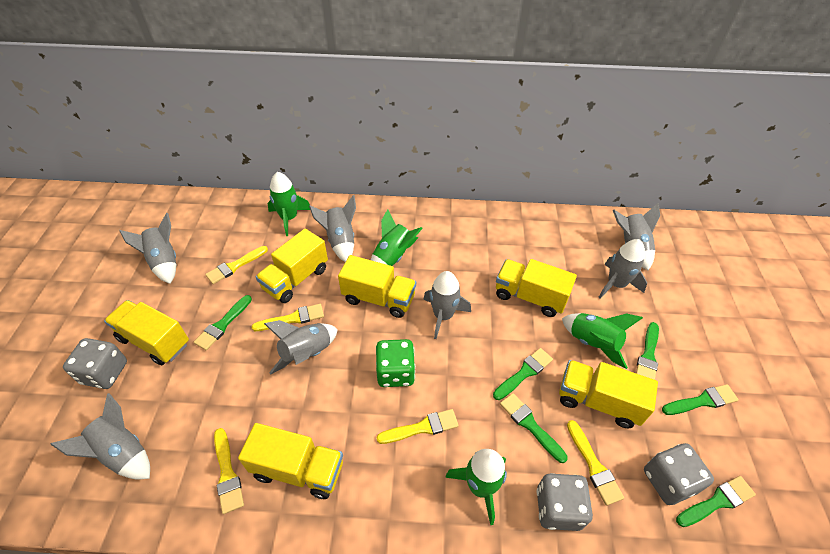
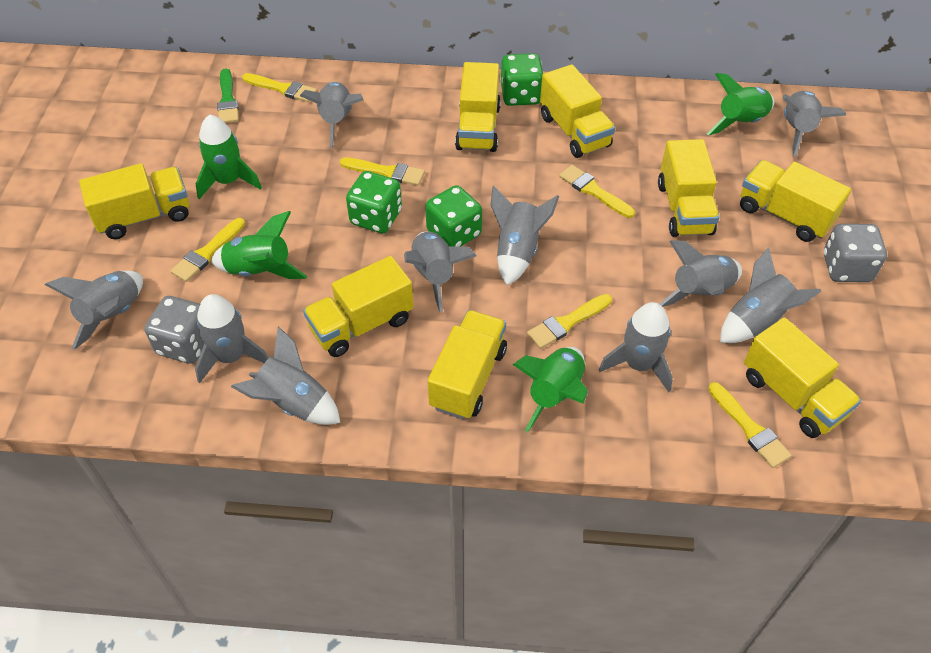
green brush: 6 -> 1
green dice: 1 -> 3
grey dice: 3 -> 2
grey rocket: 7 -> 10
yellow brush: 5 -> 6
yellow truck: 6 -> 8

